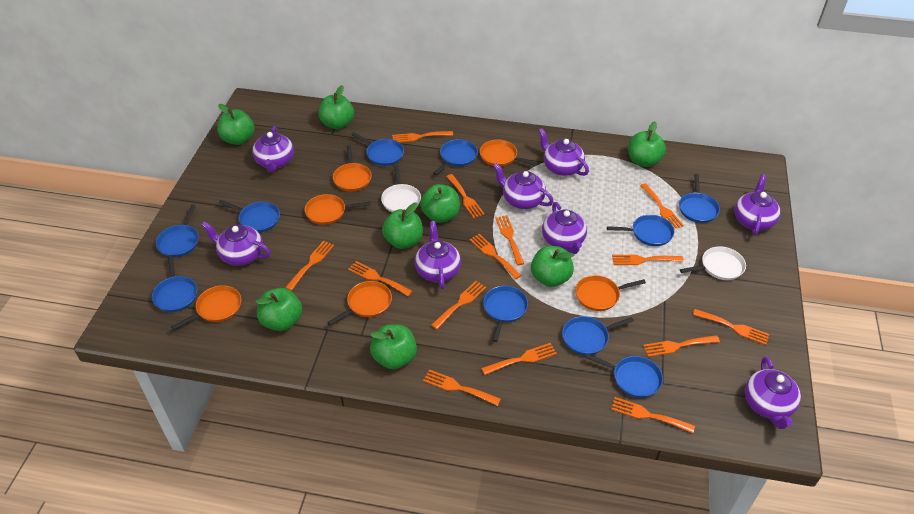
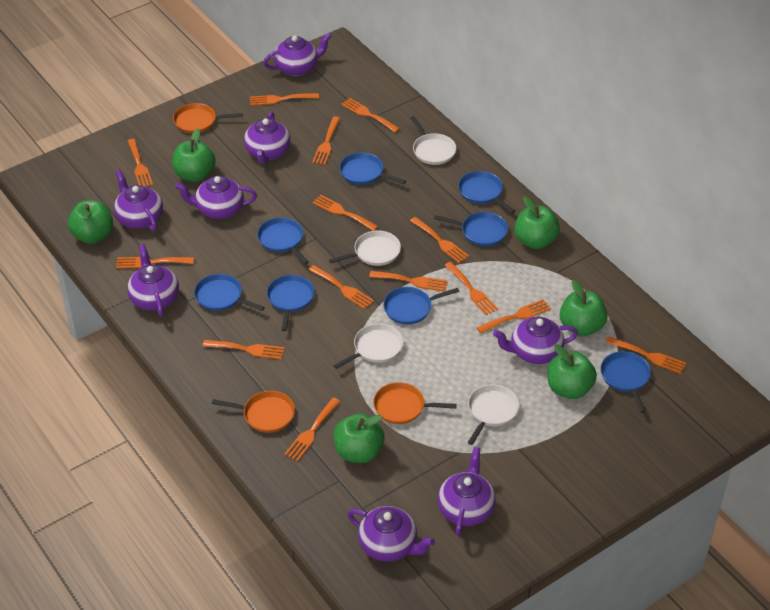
blue pan: 10 -> 8
green apple: 8 -> 6
orange pan: 6 -> 3
white pan: 2 -> 4

